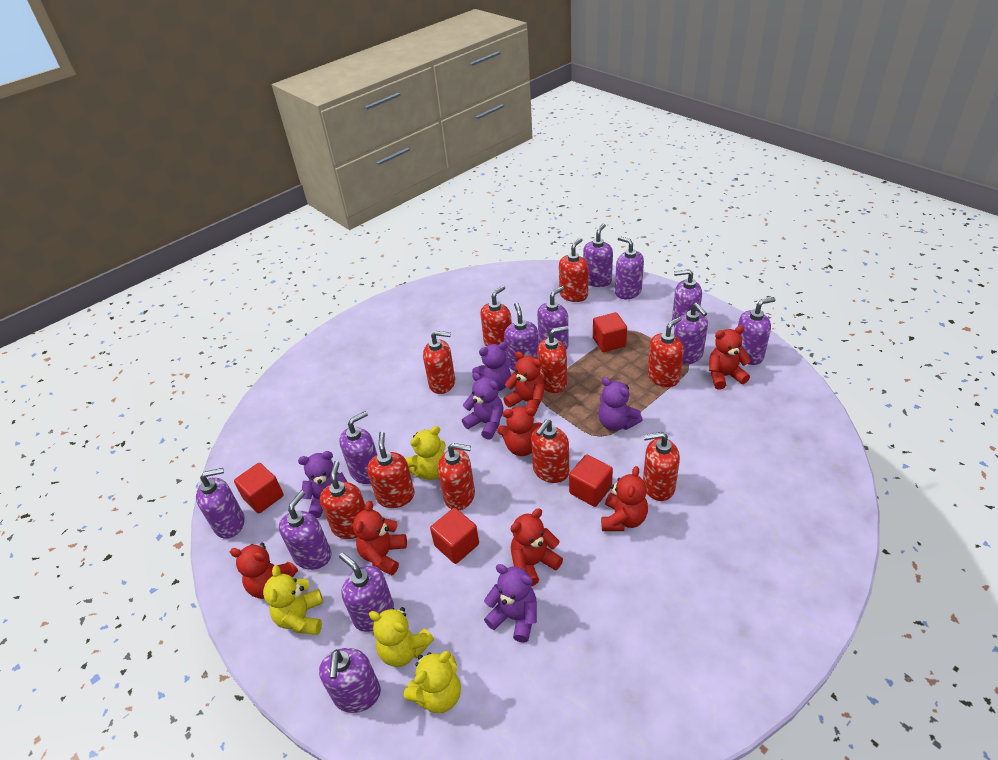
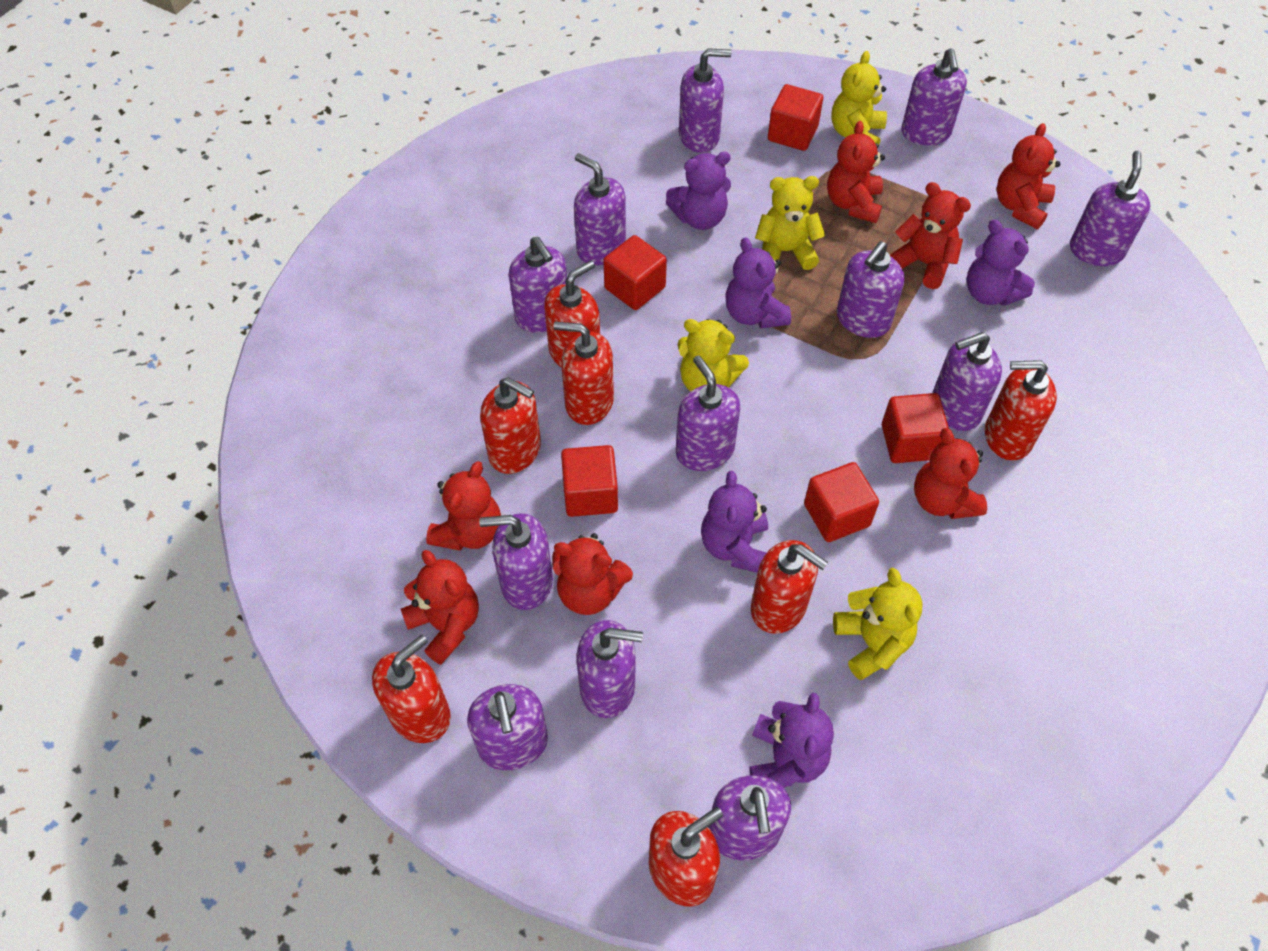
red cube: 4 -> 5
red soap dispenser: 10 -> 7

